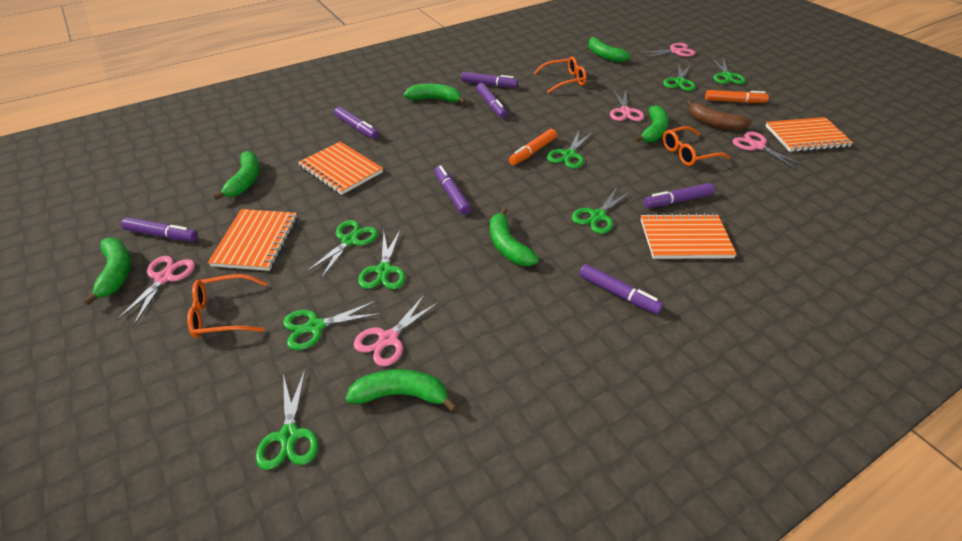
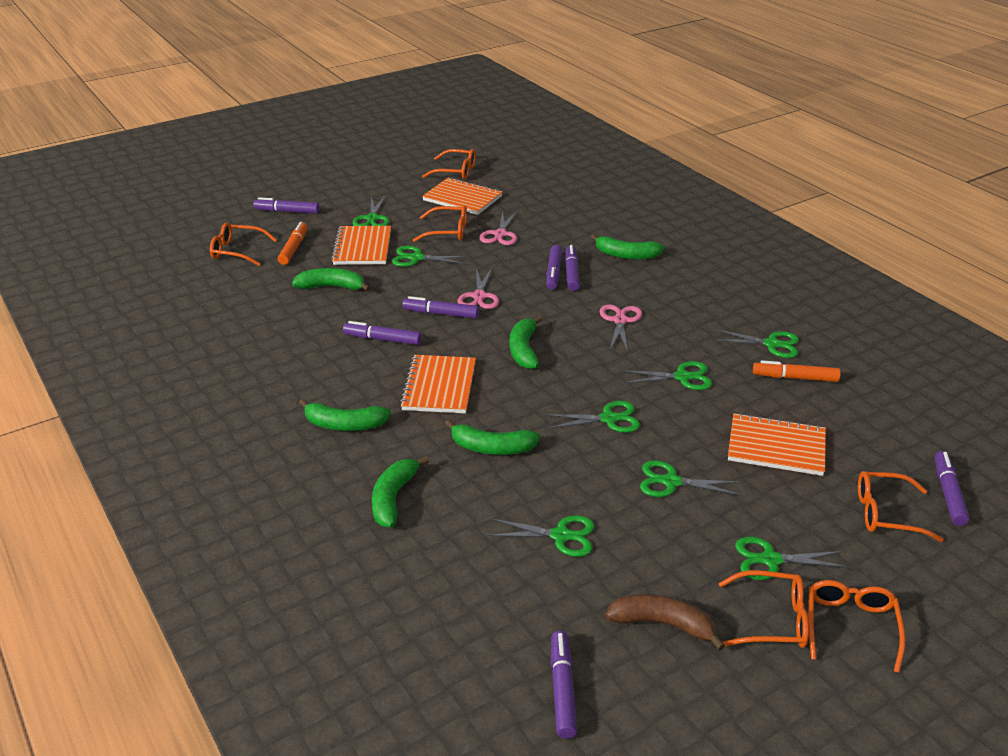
green banana: 7 -> 6
orange glasses: 3 -> 6
pink scissors: 5 -> 3

